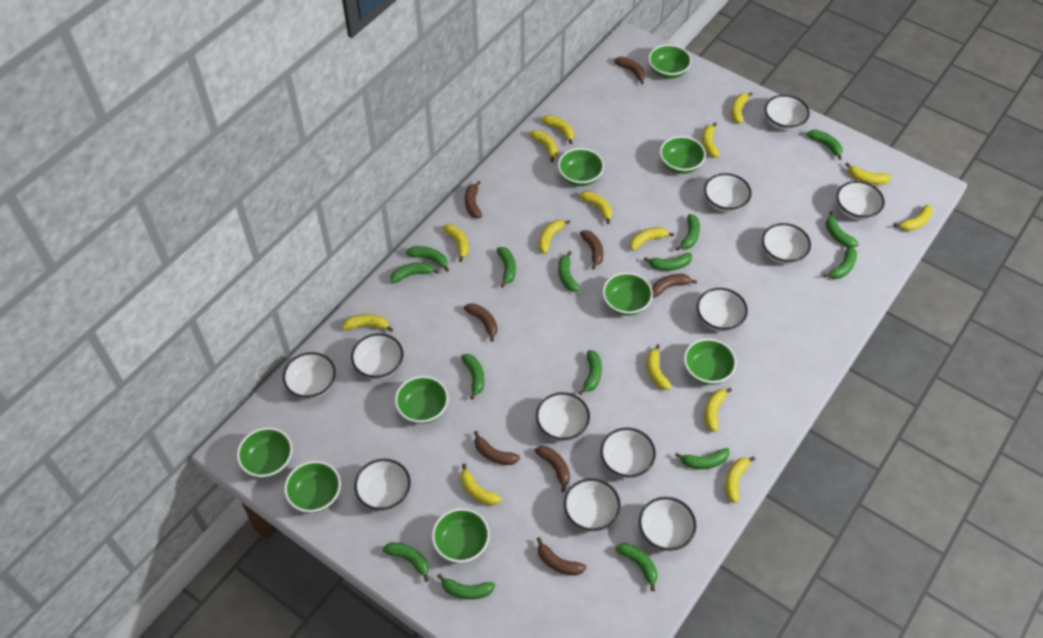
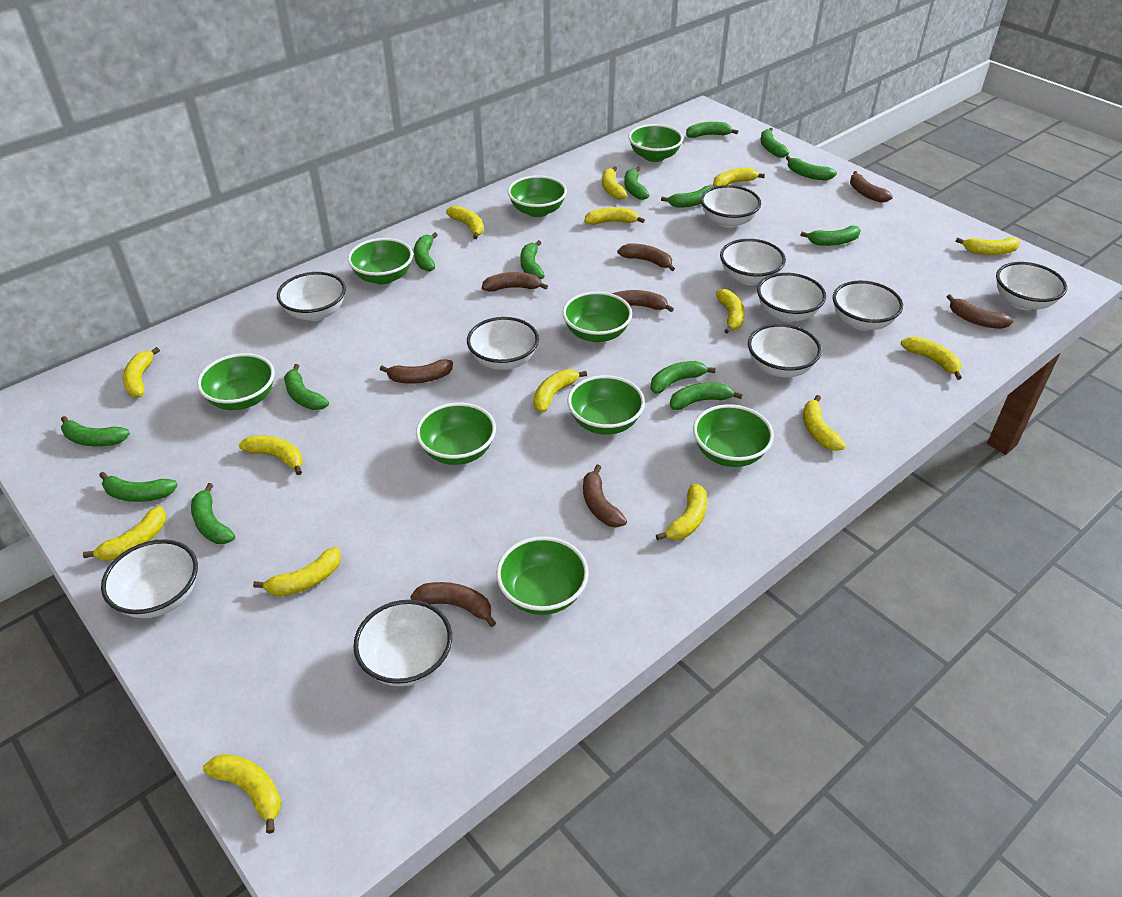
green banana: 15 -> 14
white bowl: 12 -> 10

